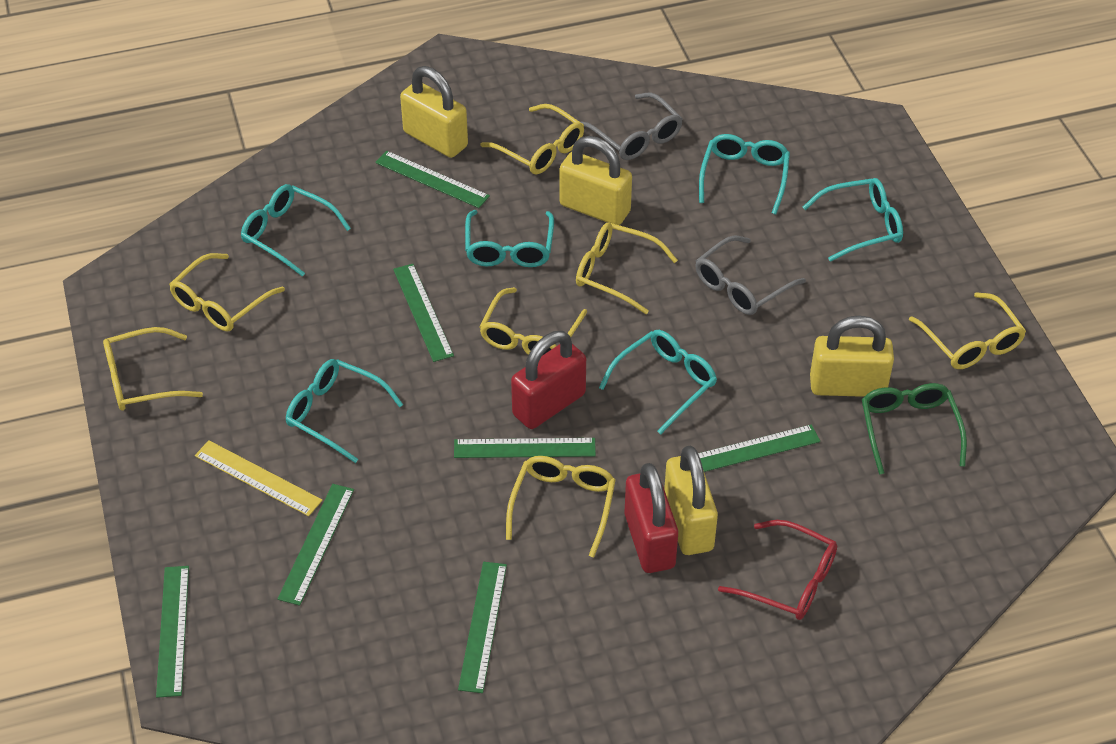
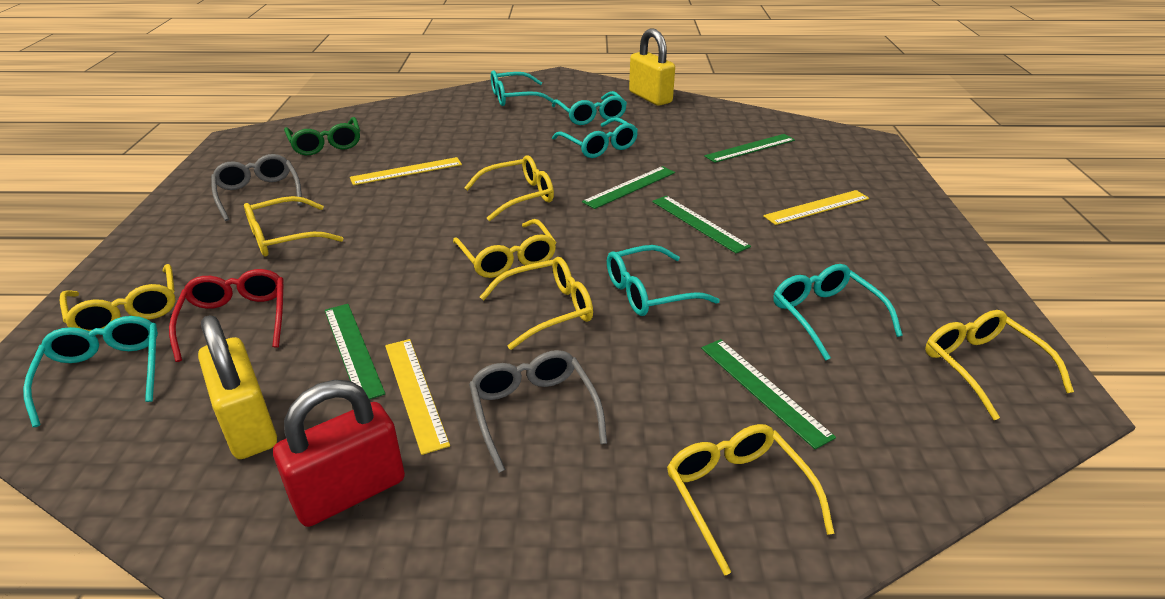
green ruler: 7 -> 5
red padlock: 2 -> 1
yellow padlock: 4 -> 2
yellow ruler: 1 -> 3

